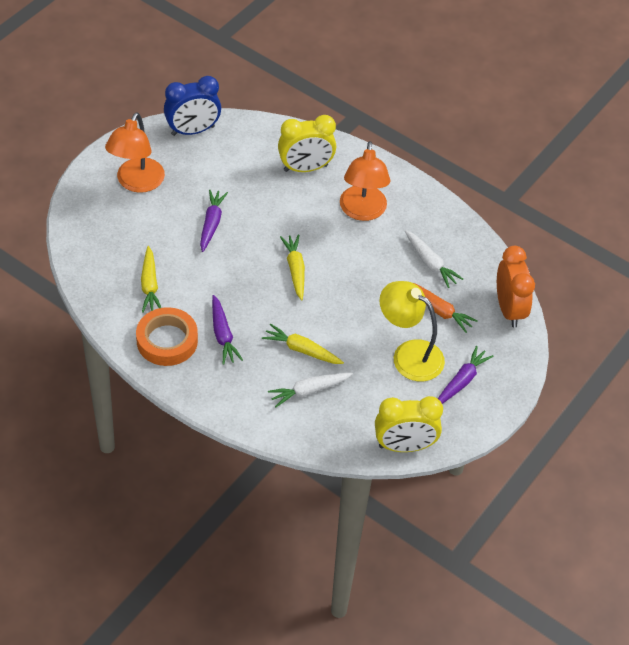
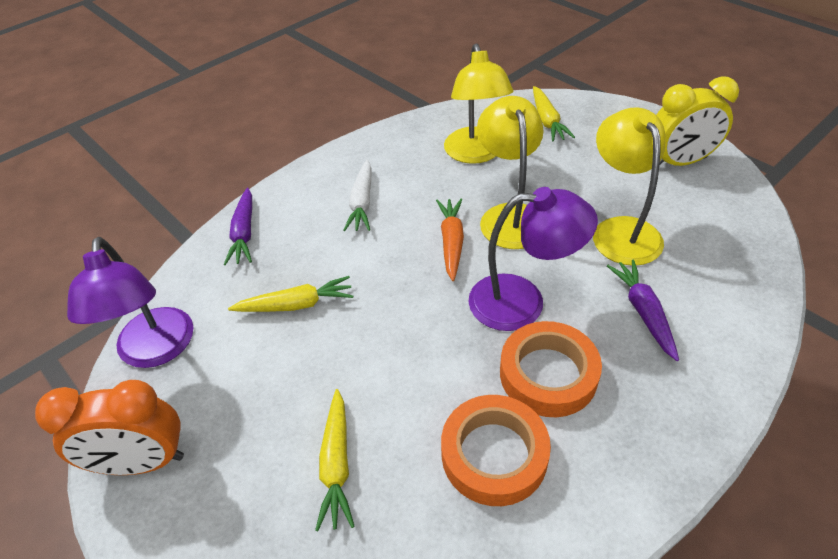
blue clock: 1 -> 0
orange lamp: 2 -> 0
orange tape: 1 -> 2
purple carrot: 3 -> 2
purple lamp: 0 -> 2
white carrot: 2 -> 1
yellow clock: 2 -> 1
yellow lamp: 1 -> 3

